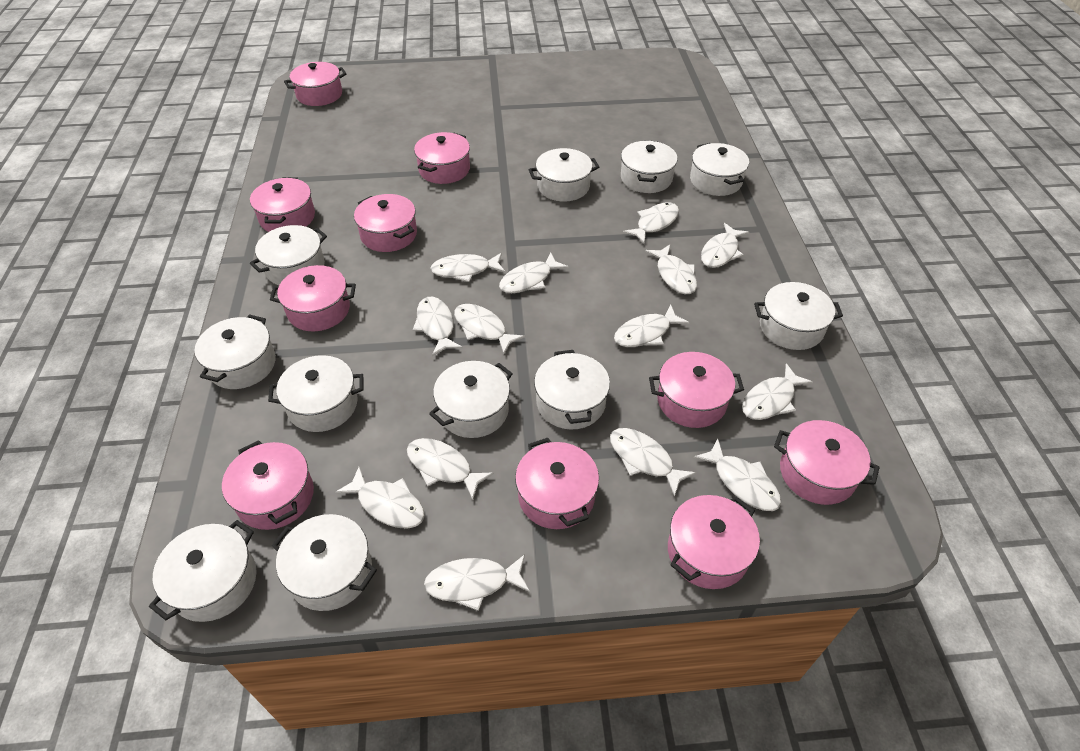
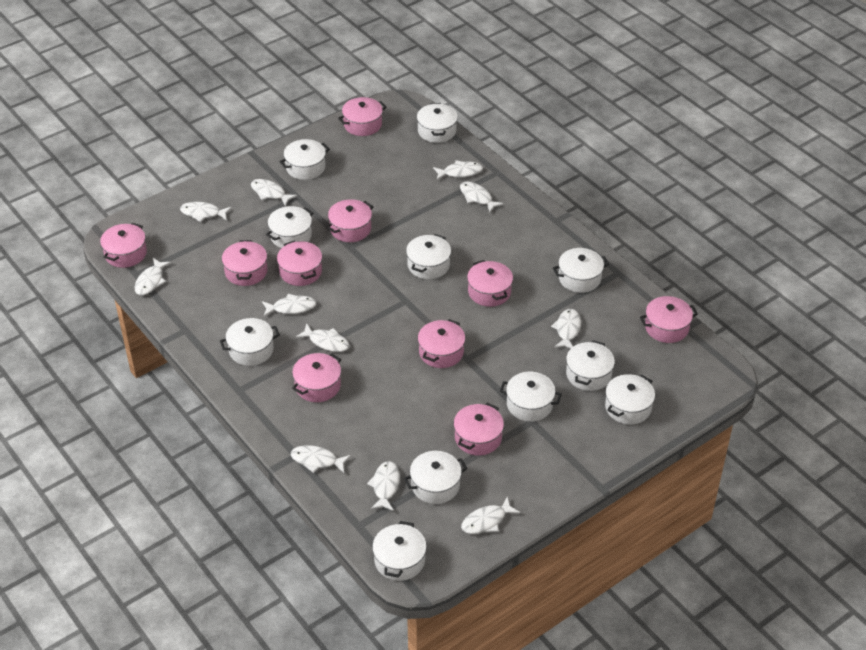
white fish: 14 -> 11

